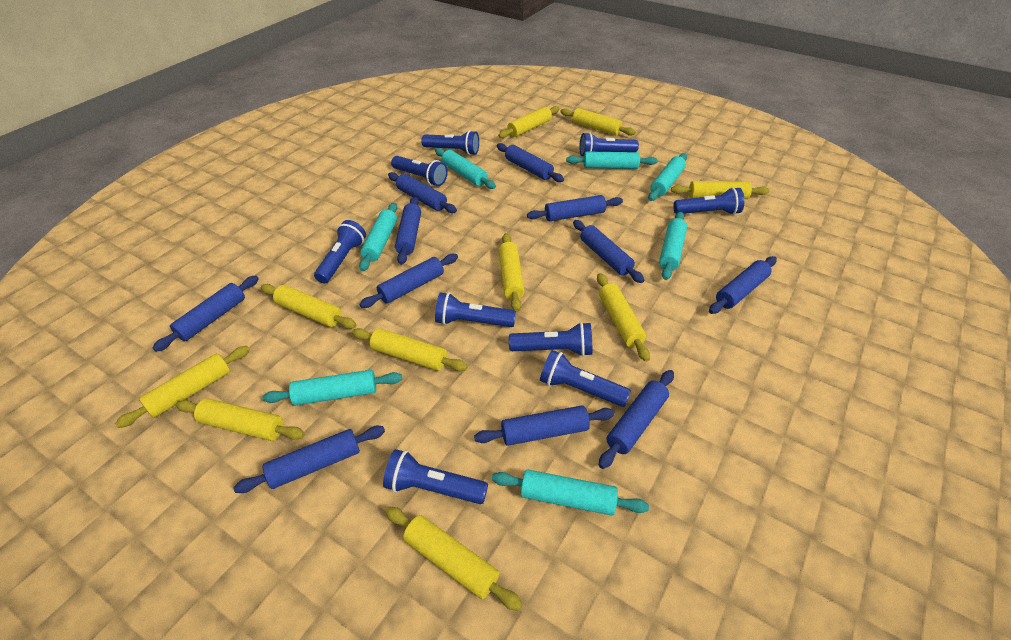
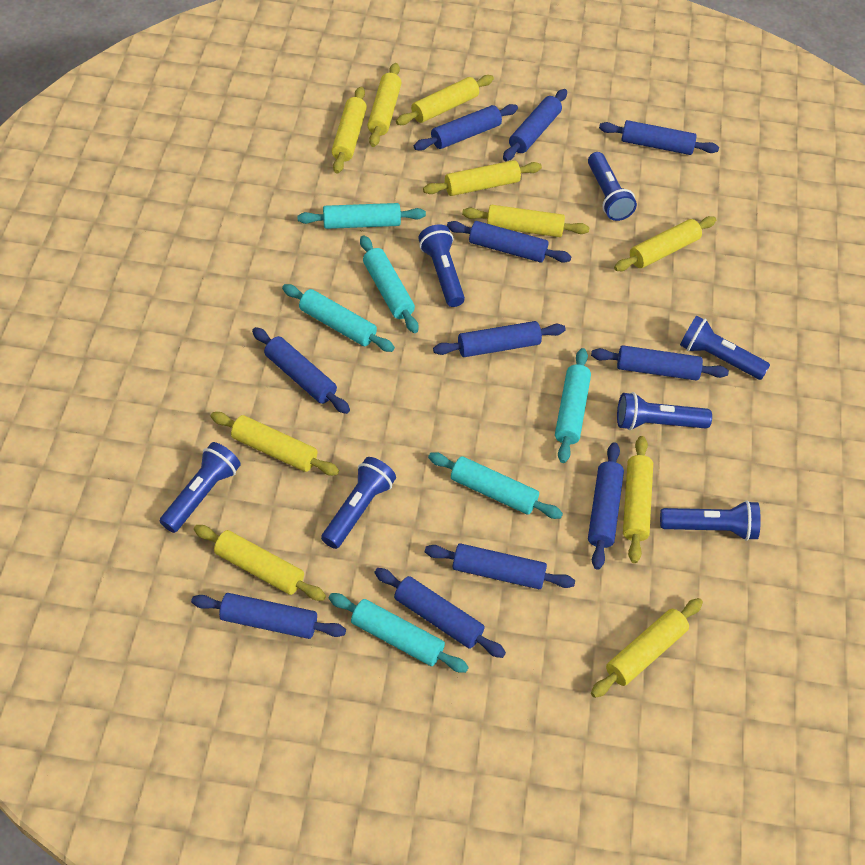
blue flashlight: 9 -> 7
turquoise rolling pin: 7 -> 6

